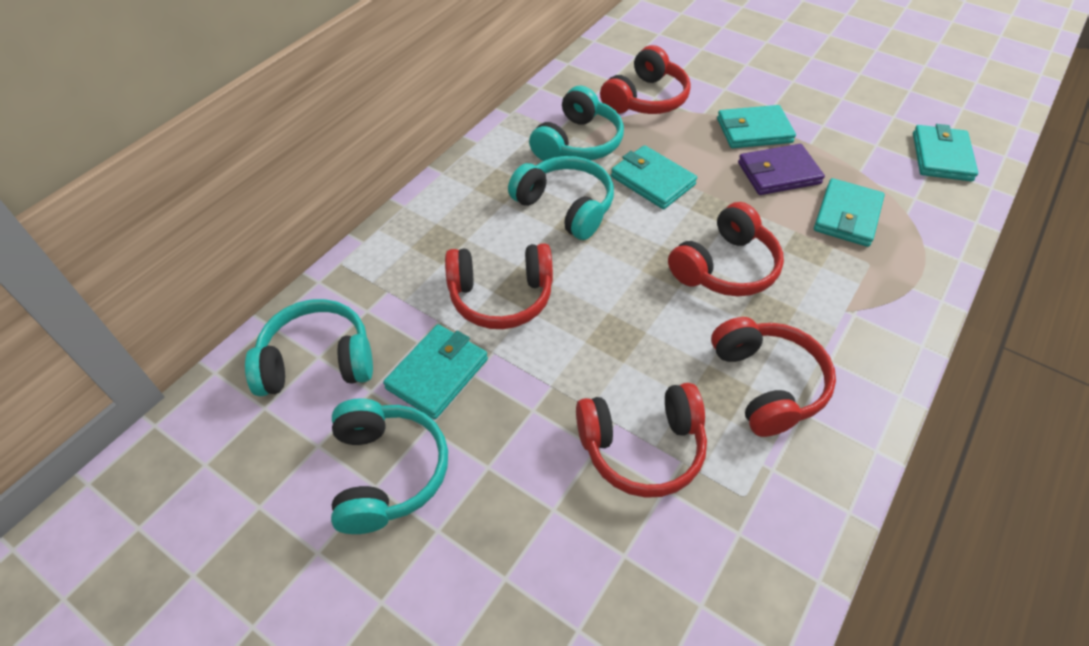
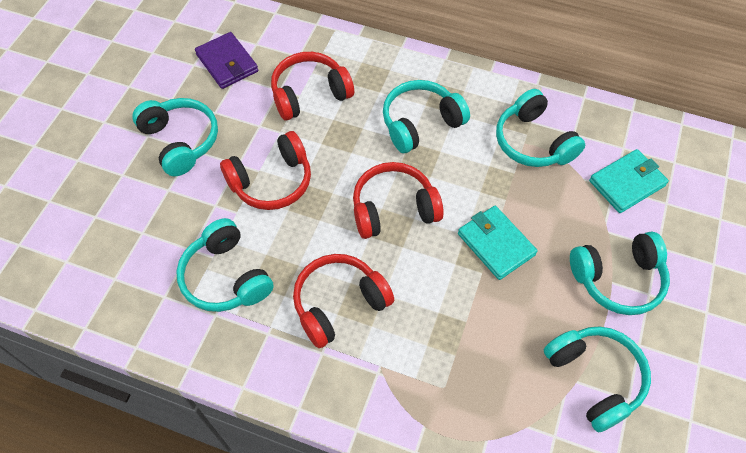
red headphones: 5 -> 4
turquoise headphones: 4 -> 6
turquoise wallet: 5 -> 2

